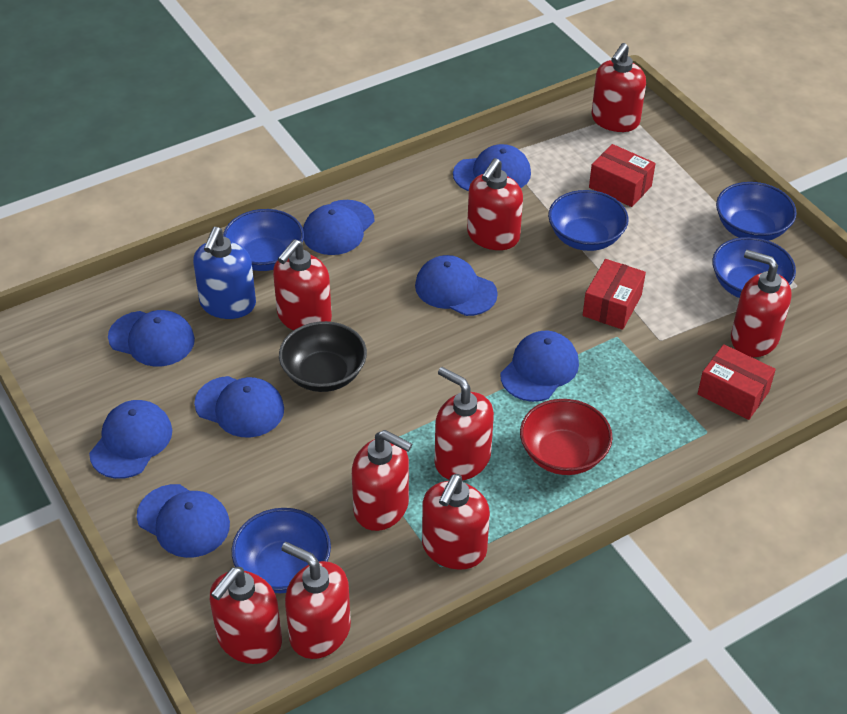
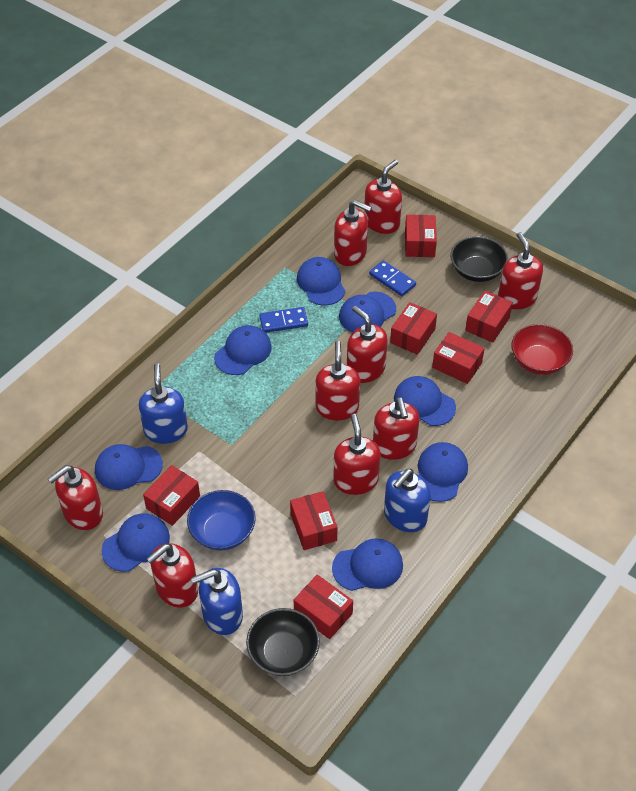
black bowl: 1 -> 2
blue bowl: 5 -> 1
blue domino: 0 -> 2
blue soap dispenser: 1 -> 3
red box: 3 -> 7

